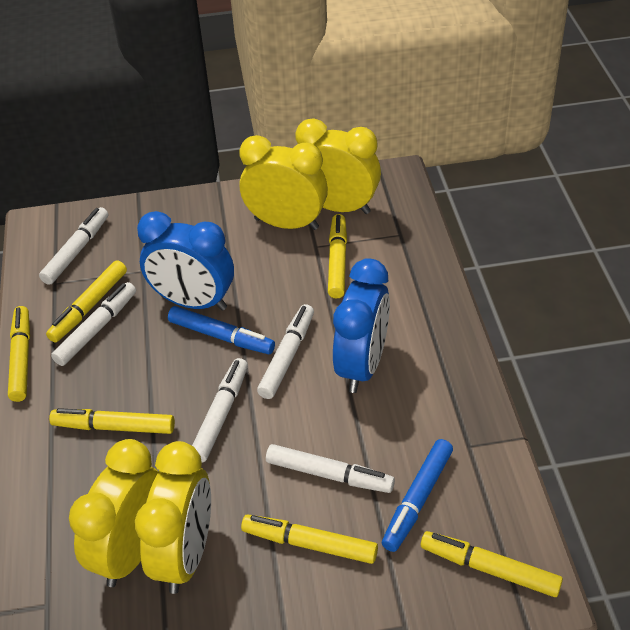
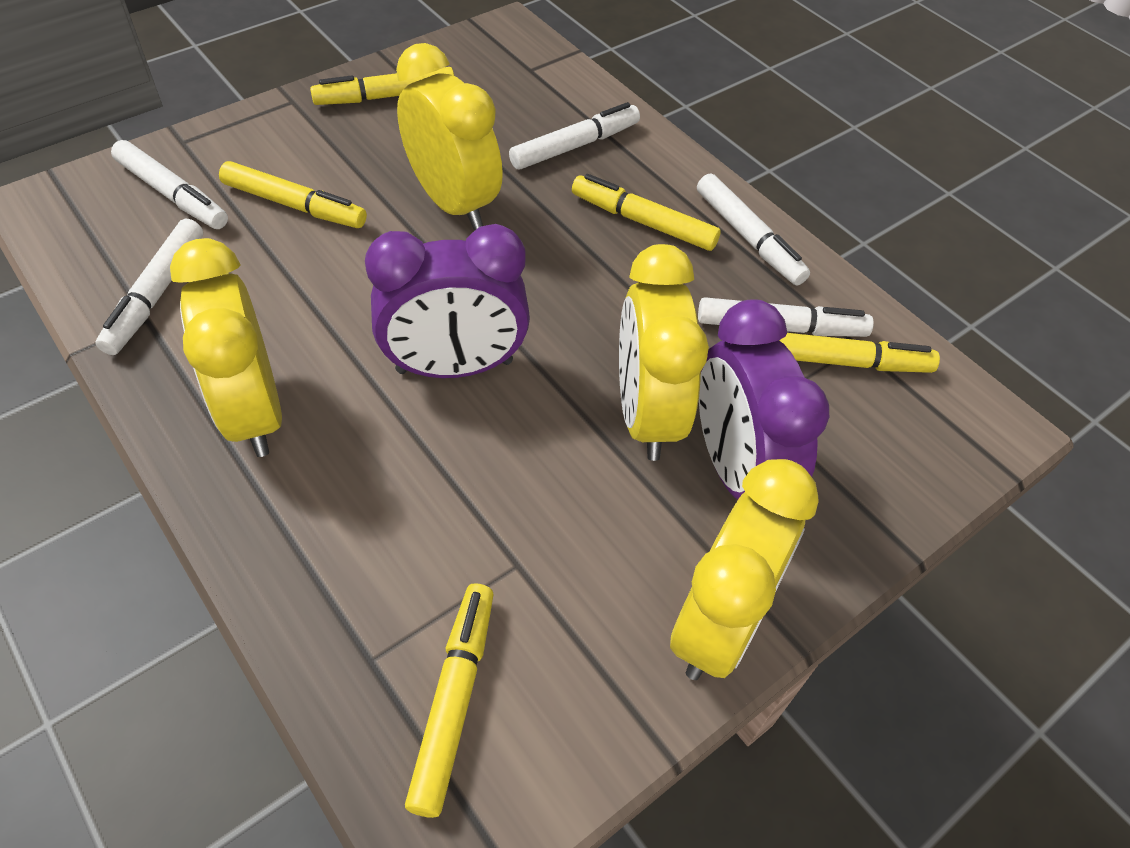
blue clock: 2 -> 0
blue marker: 2 -> 0
purple clock: 0 -> 2
yellow marker: 6 -> 5

